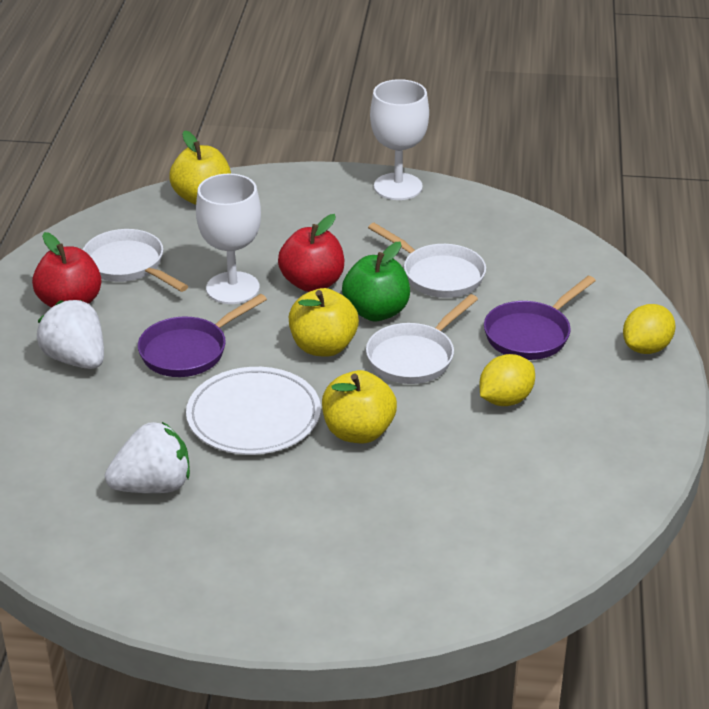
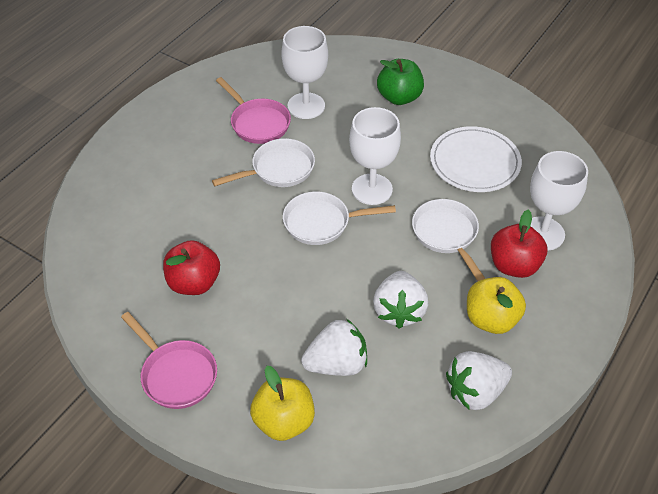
pink pan: 0 -> 2
purple pan: 2 -> 0
white goblet: 2 -> 3
white strawberry: 2 -> 3
yellow apple: 3 -> 2
yellow lemon: 2 -> 0

